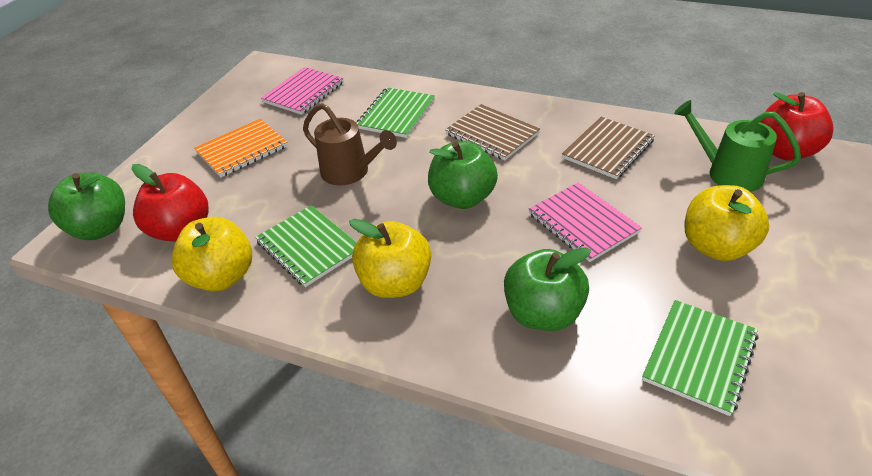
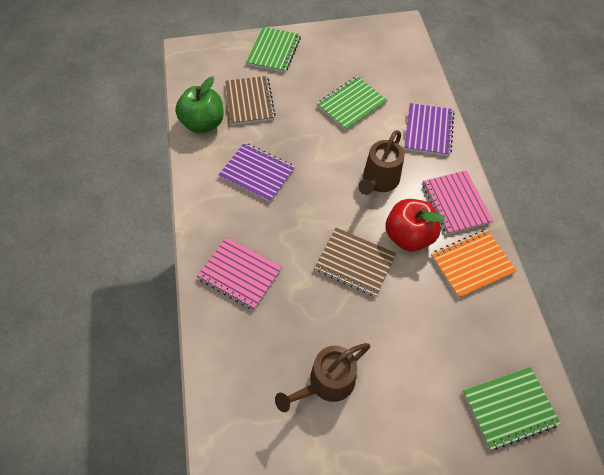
brown watering can: 1 -> 2
green apple: 3 -> 1
green watering can: 1 -> 0
purple notebook: 0 -> 2
red apple: 2 -> 1
yellow apple: 3 -> 0

